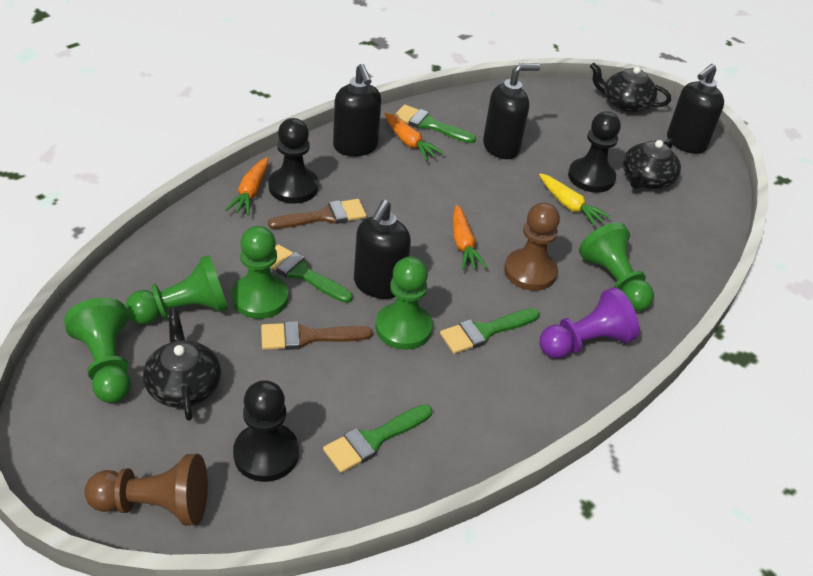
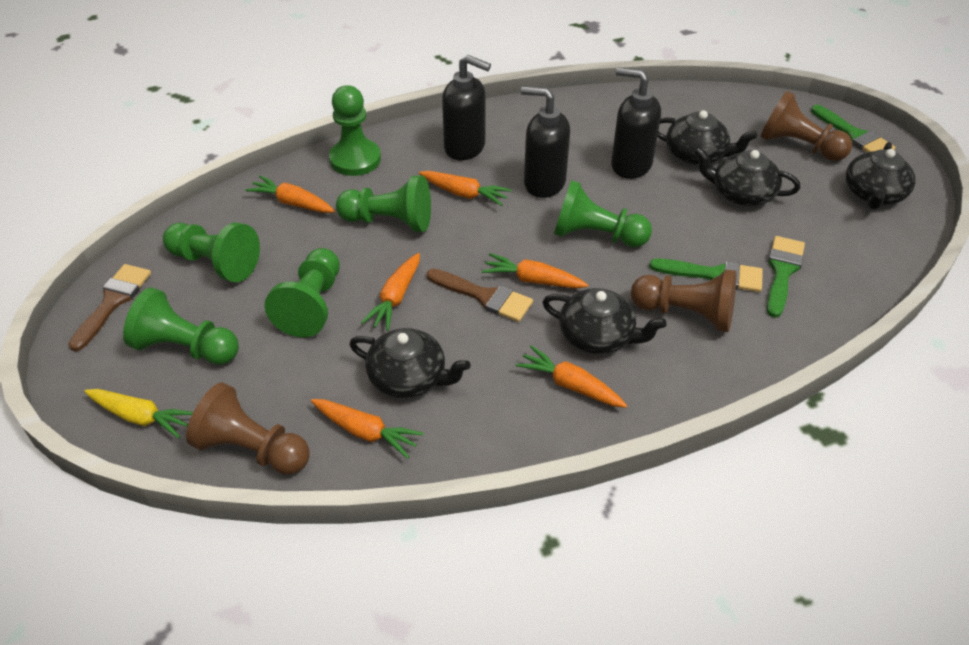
black pawn: 3 -> 0
black soap dispenser: 4 -> 3
black teapot: 3 -> 5
brown pawn: 2 -> 3
green brush: 4 -> 3
green pawn: 5 -> 6
orange carrot: 3 -> 6
purple pawn: 1 -> 0

